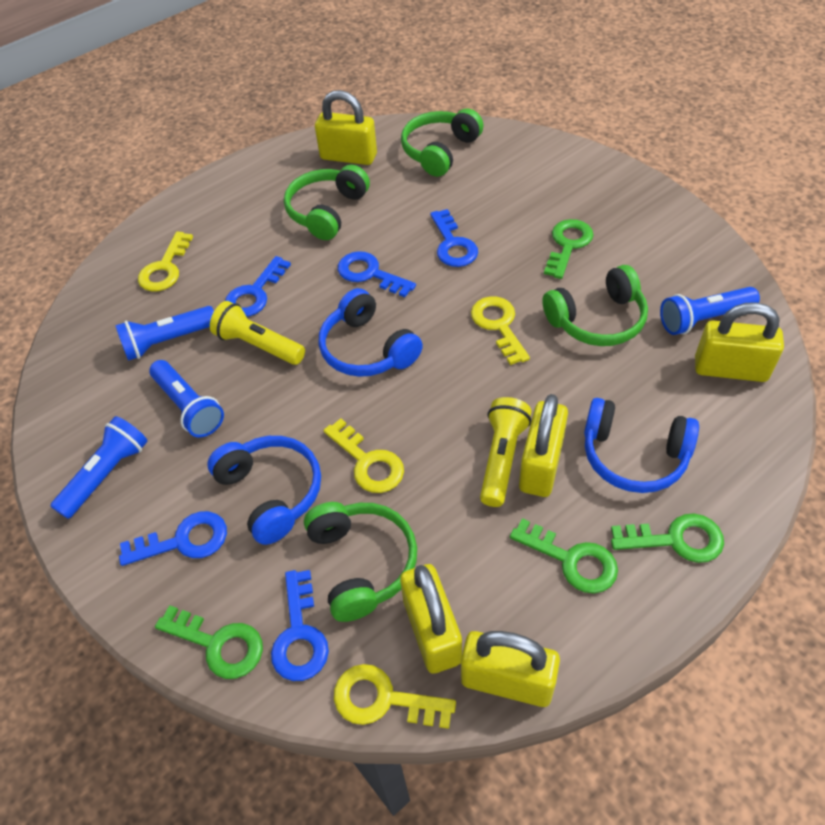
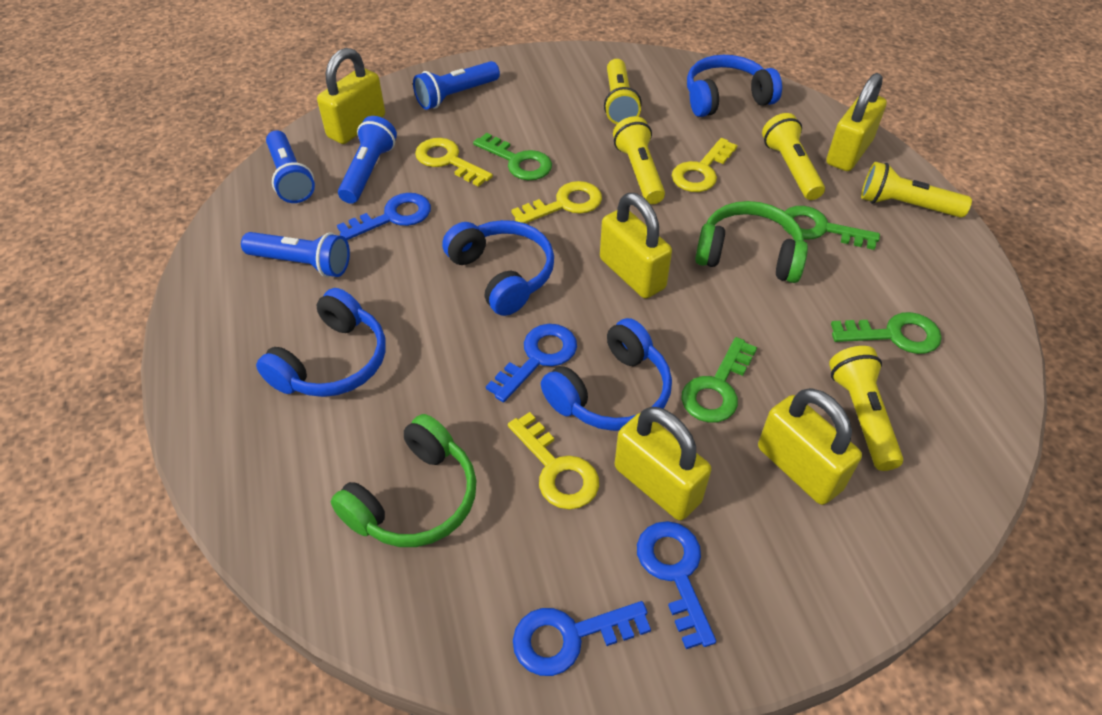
blue headphones: 3 -> 4
blue key: 5 -> 4
green headphones: 4 -> 2
yellow flashlight: 2 -> 5

